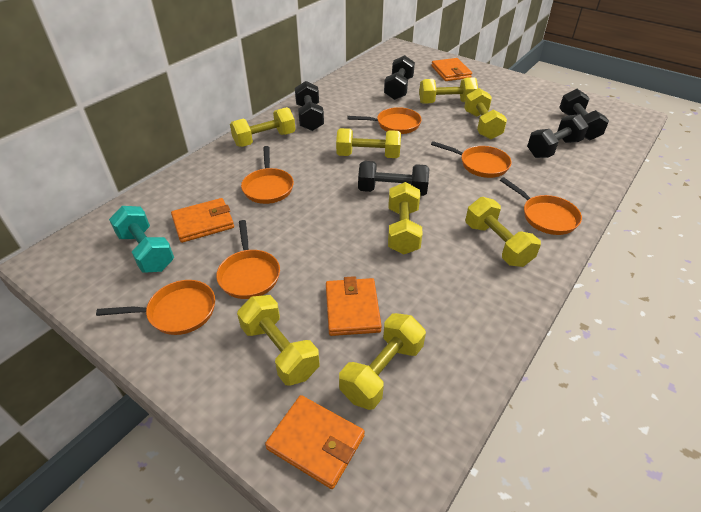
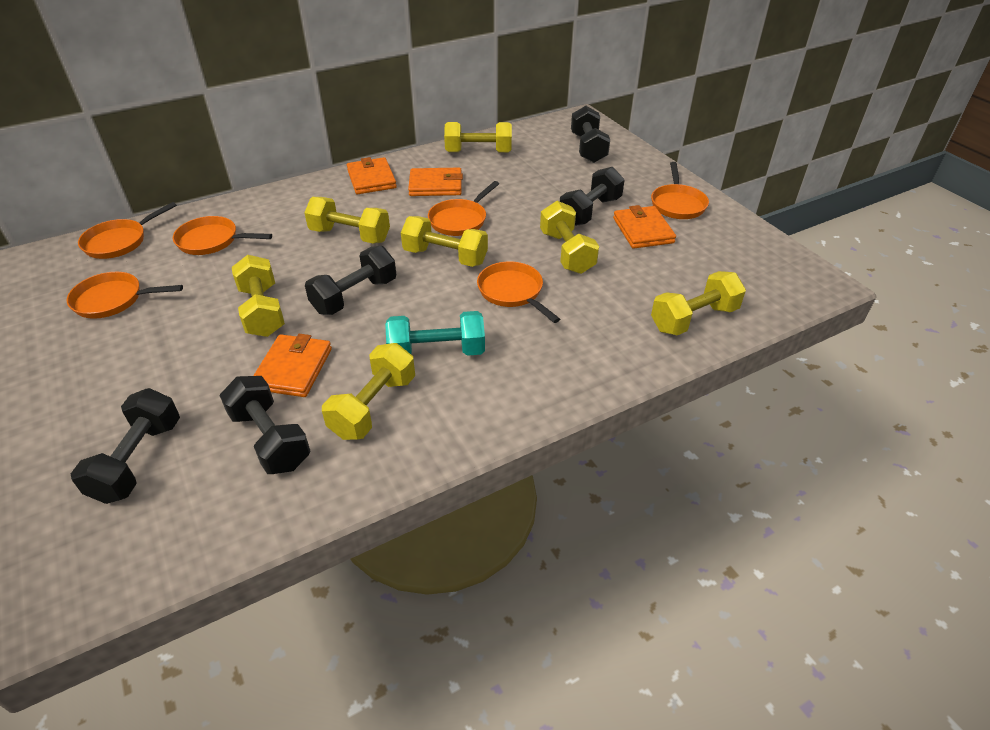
yellow dumbbell: 8 -> 7

